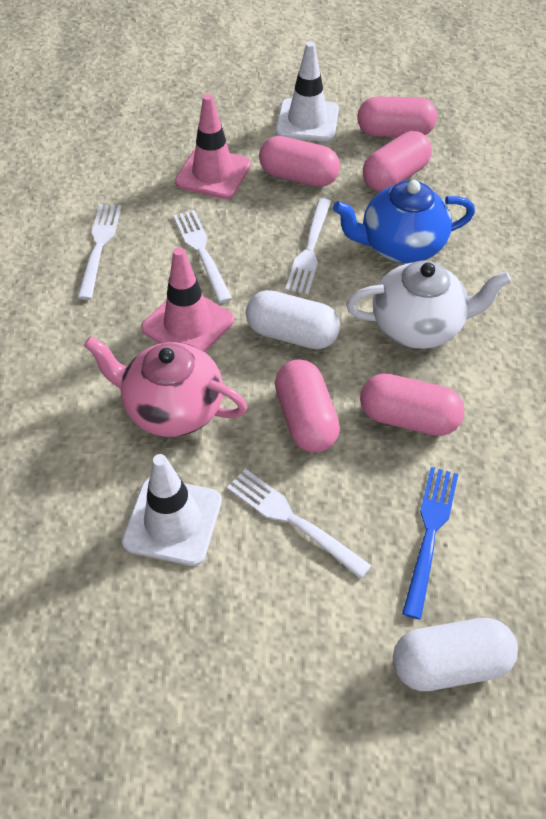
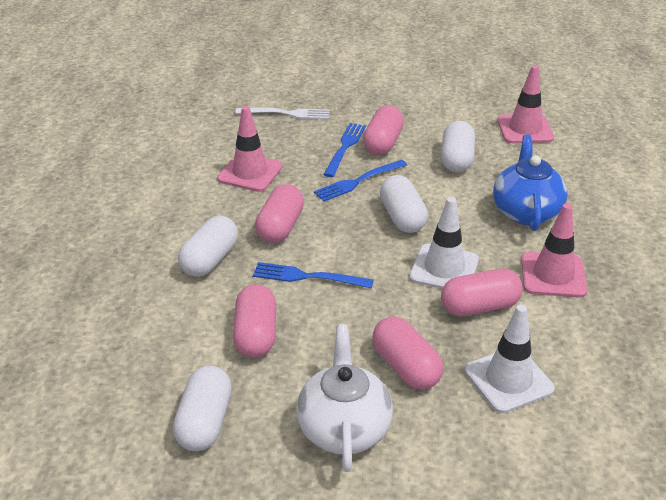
blue fork: 1 -> 3
pink teapot: 1 -> 0
pink traffic cone: 2 -> 3
white capsule: 2 -> 4
white fork: 4 -> 1

